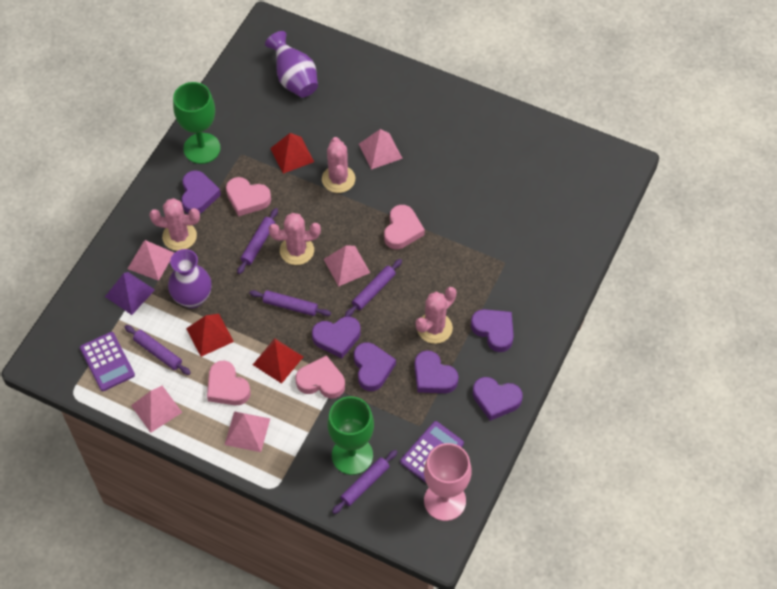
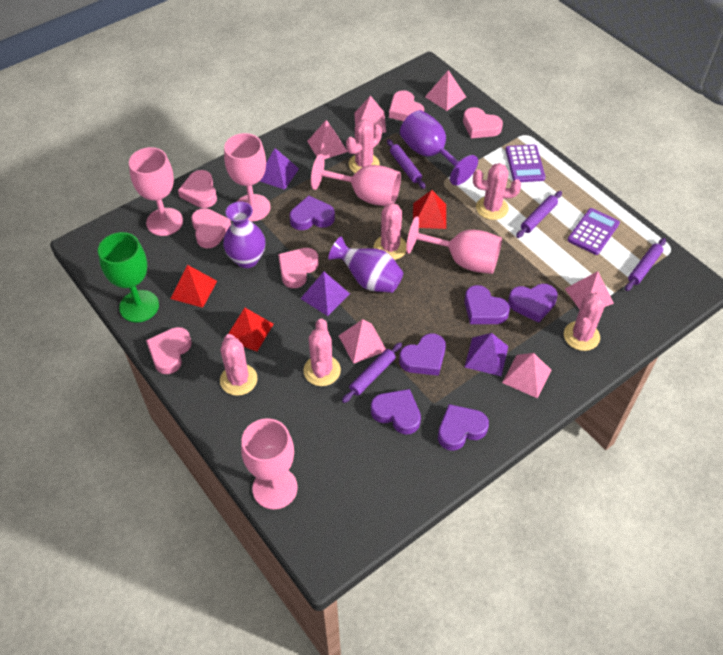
green goblet: 2 -> 1
pink cactus: 4 -> 6
pink goblet: 1 -> 5
pink heart: 4 -> 6
pink pyramid: 5 -> 6
purple goblet: 0 -> 1
purple pyramid: 1 -> 3
purple rolling pin: 5 -> 4

